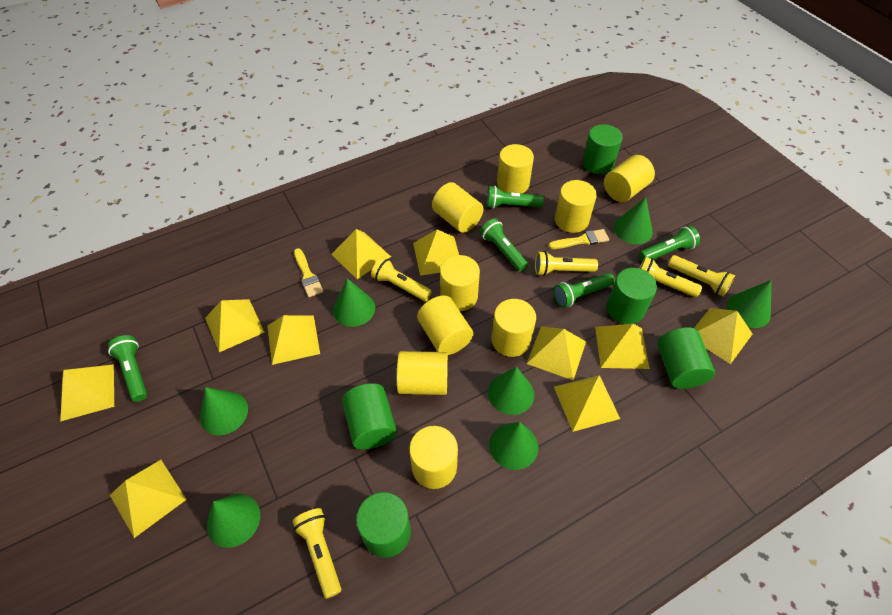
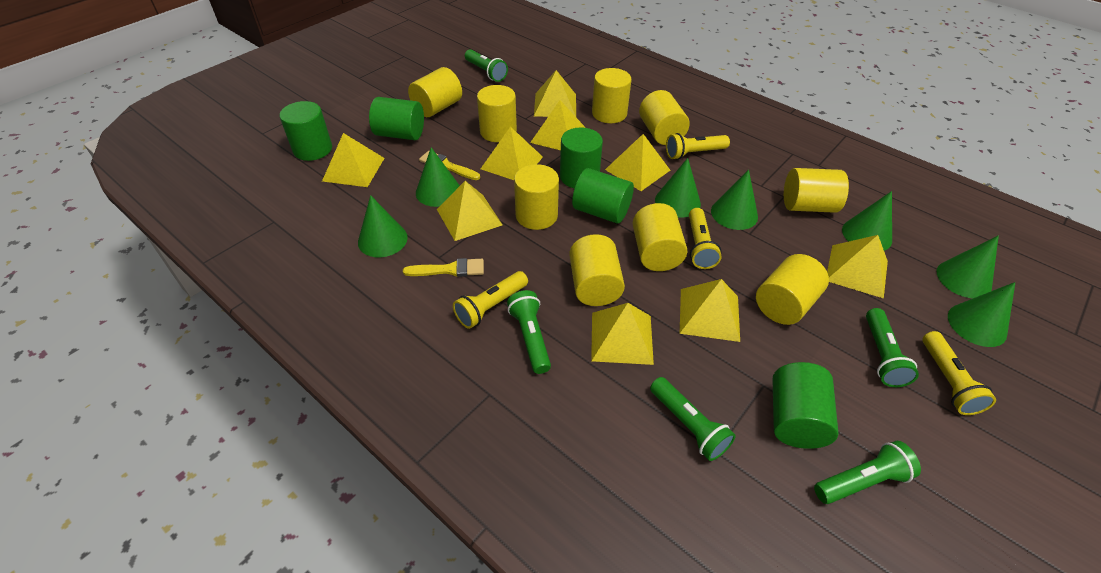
yellow flashlight: 5 -> 4
yellow pyramid: 10 -> 9

